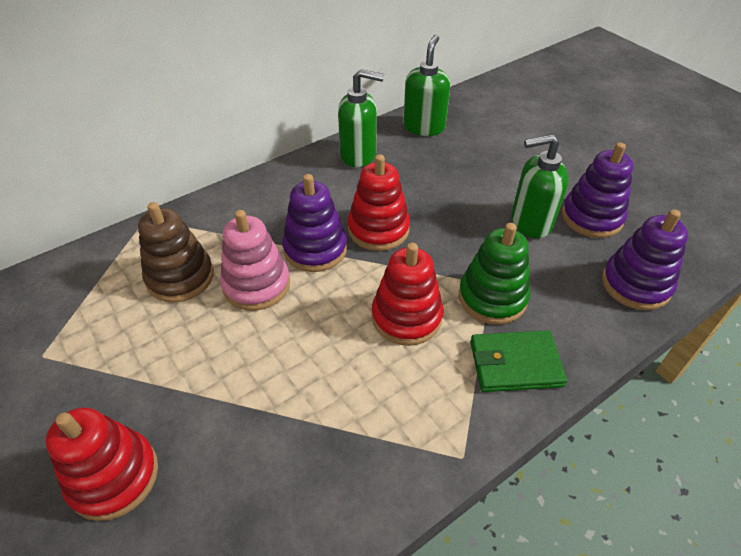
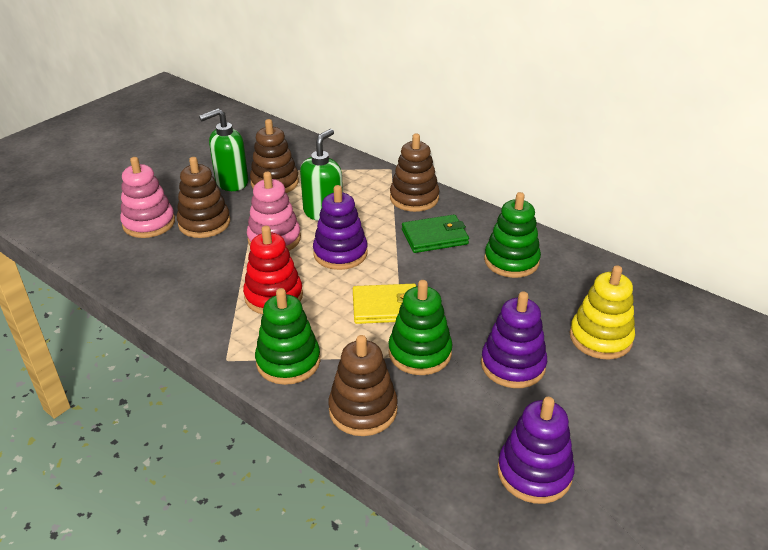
brown stacking toy: 1 -> 4
green soap dispenser: 3 -> 2
green stacking toy: 1 -> 3
pink stacking toy: 1 -> 2
red stacking toy: 3 -> 1
yellow stacking toy: 0 -> 1
yellow wallet: 0 -> 1

